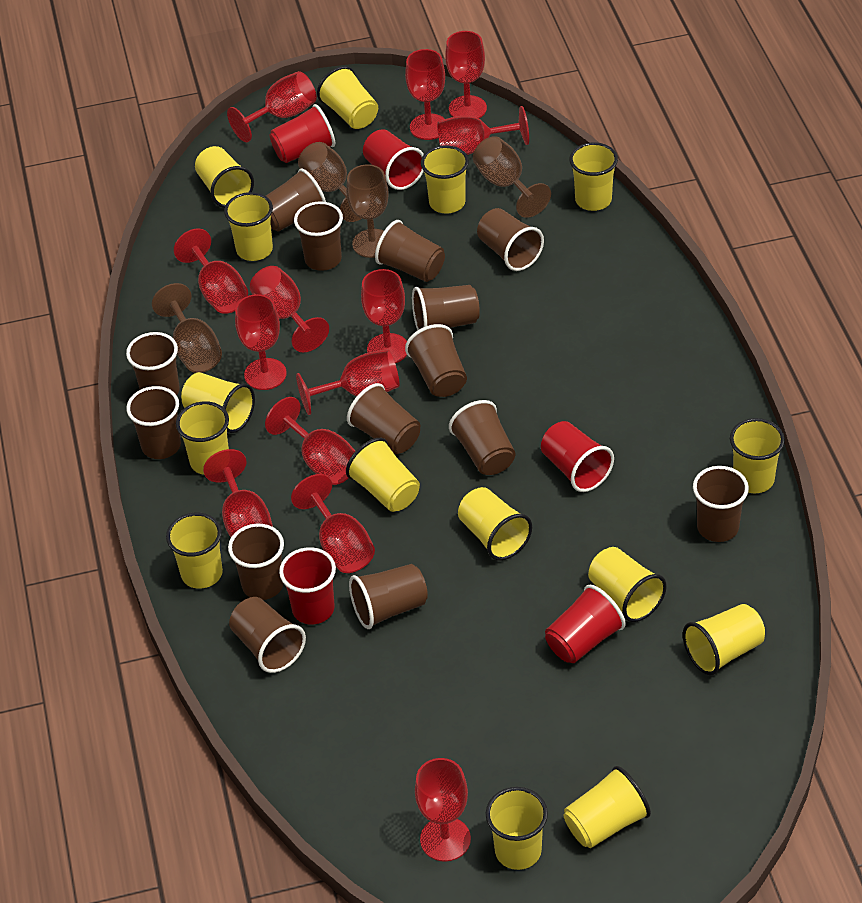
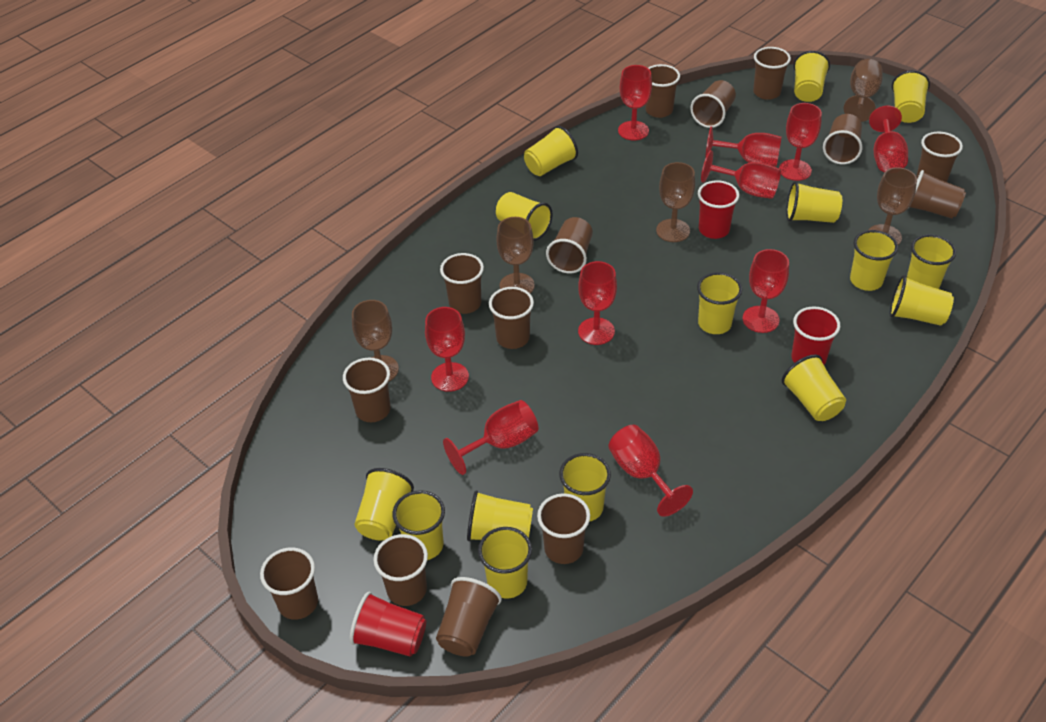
brown goblet: 4 -> 5
red cup: 5 -> 3
red goblet: 13 -> 10

